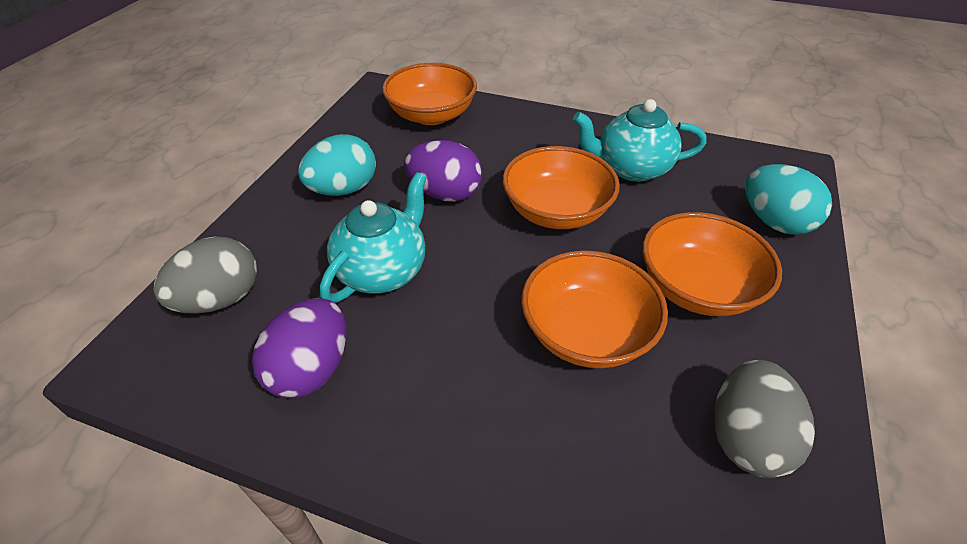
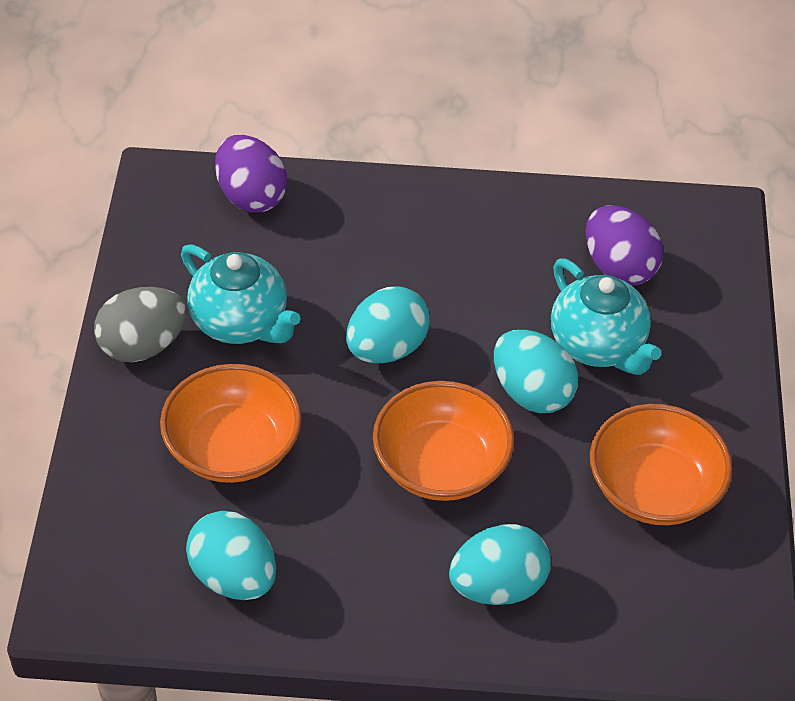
grey egg: 2 -> 1
orange bowl: 4 -> 3
turquoise egg: 2 -> 4

